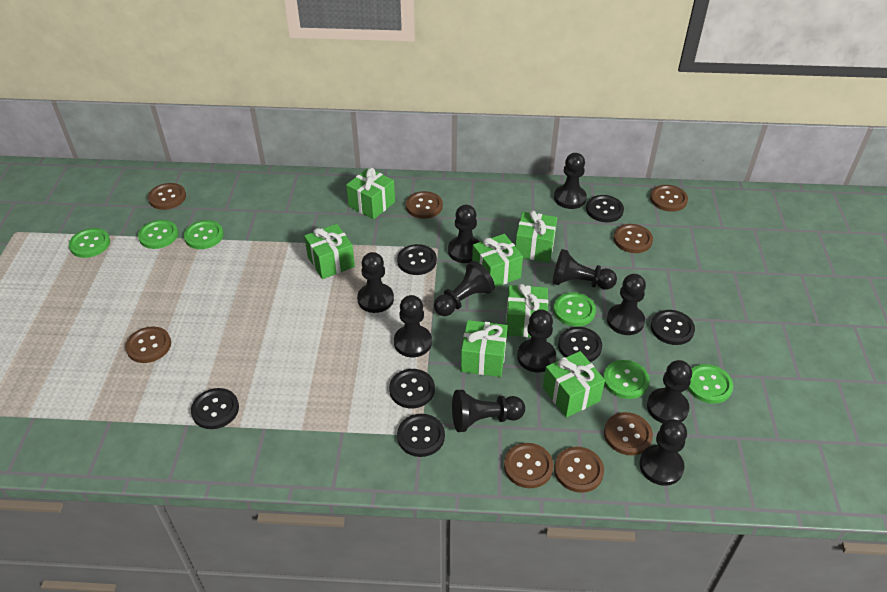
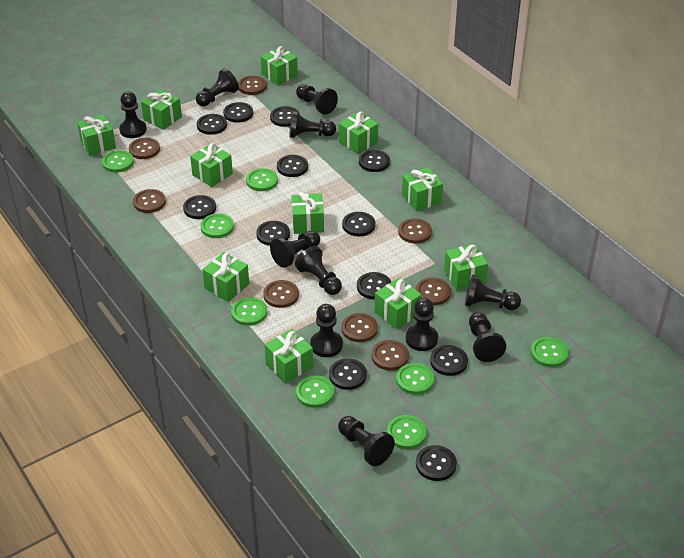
black button: 7 -> 12
green button: 6 -> 8
green gift: 7 -> 11

